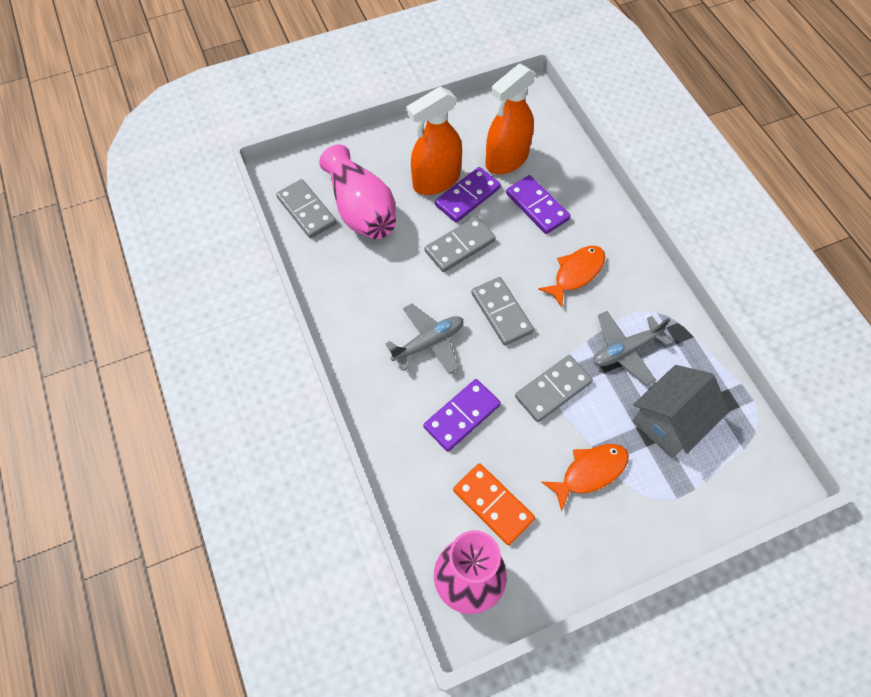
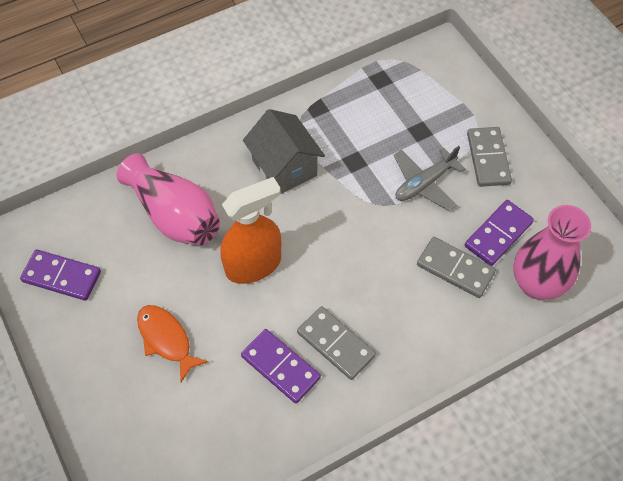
grey domino: 4 -> 3
grey plane: 2 -> 1
orange domino: 1 -> 0
orange fish: 2 -> 1
orange spray bottle: 2 -> 1

